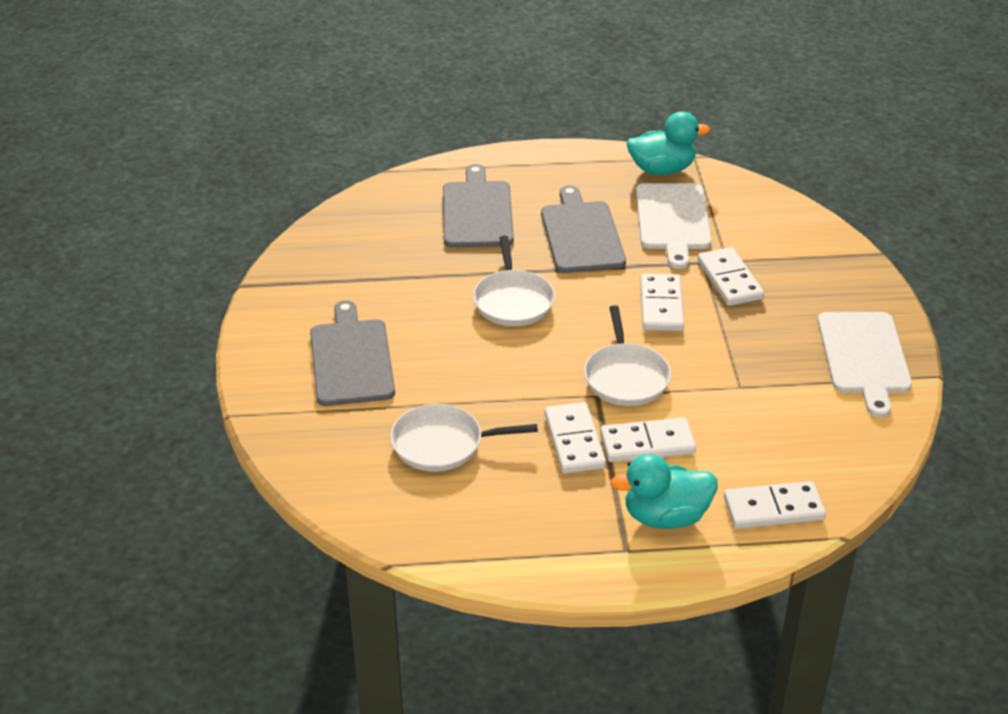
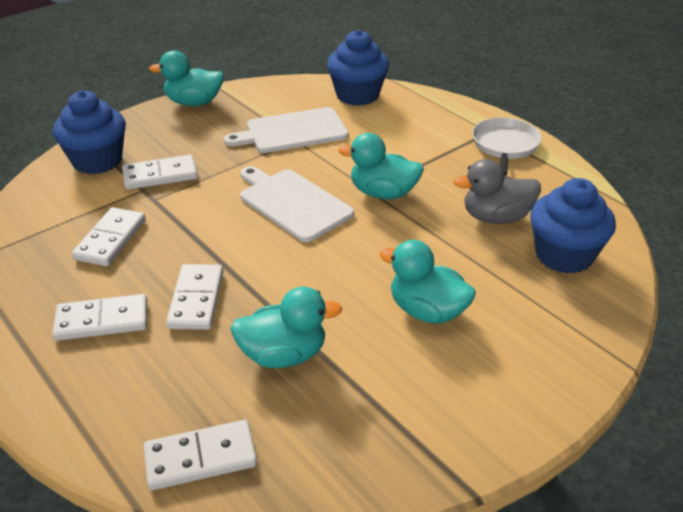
blue cupcake: 0 -> 3
grey cutting board: 3 -> 0
grey duck: 0 -> 1
turquoise duck: 2 -> 4
white pan: 3 -> 1

